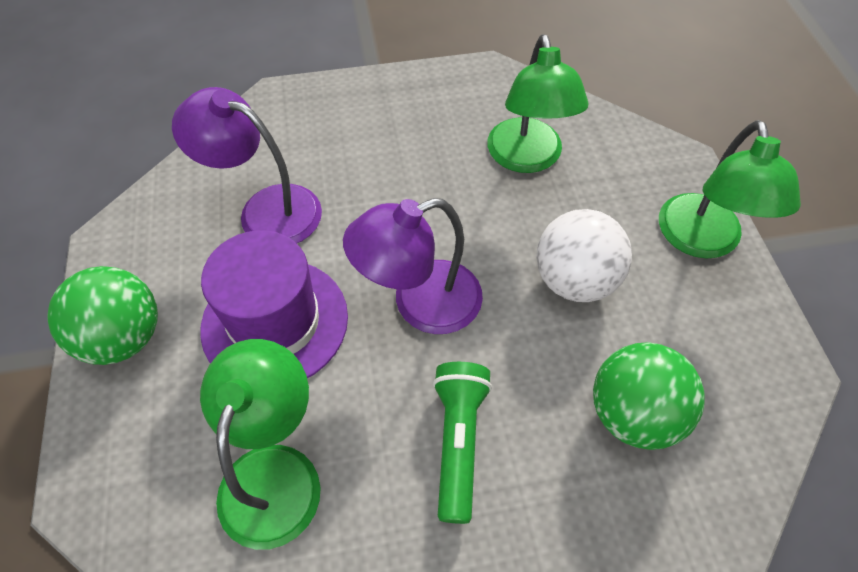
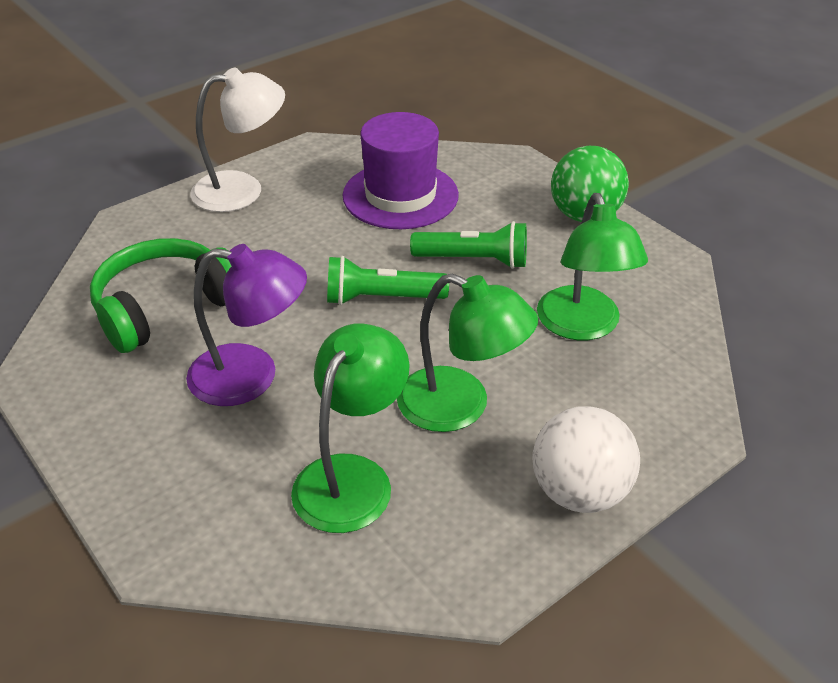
green ball: 2 -> 1
green flashlight: 1 -> 2
green headphones: 0 -> 1
purple lamp: 2 -> 1
white lamp: 0 -> 1

